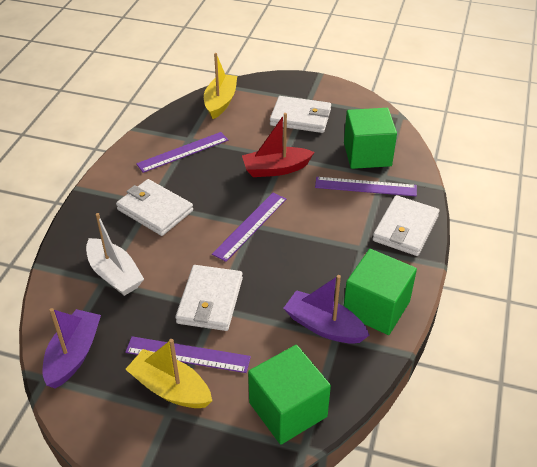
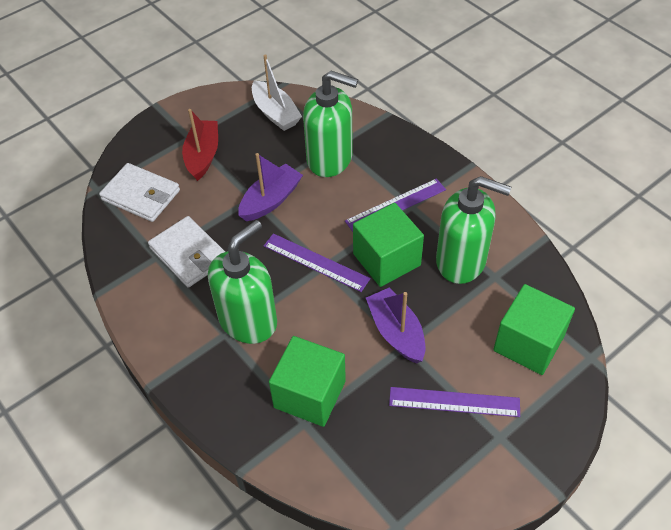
green soap dispenser: 0 -> 3
purple ruler: 4 -> 3
white wallet: 4 -> 2
yellow boat: 2 -> 0

